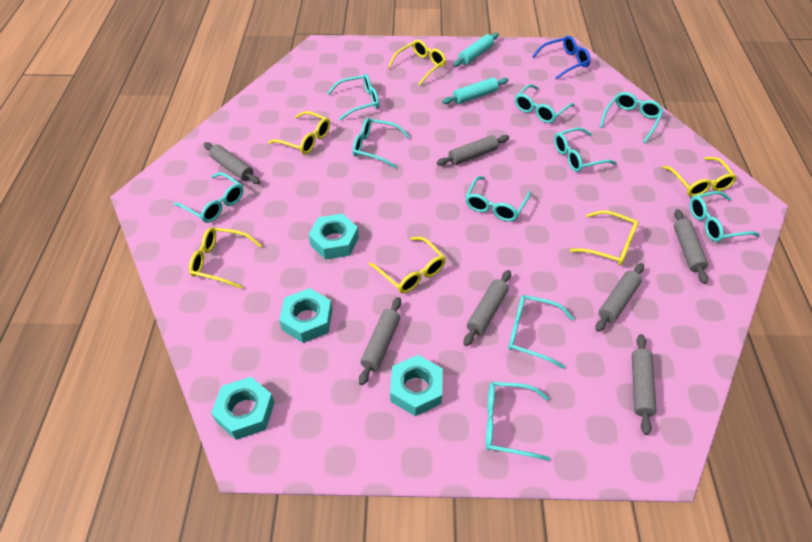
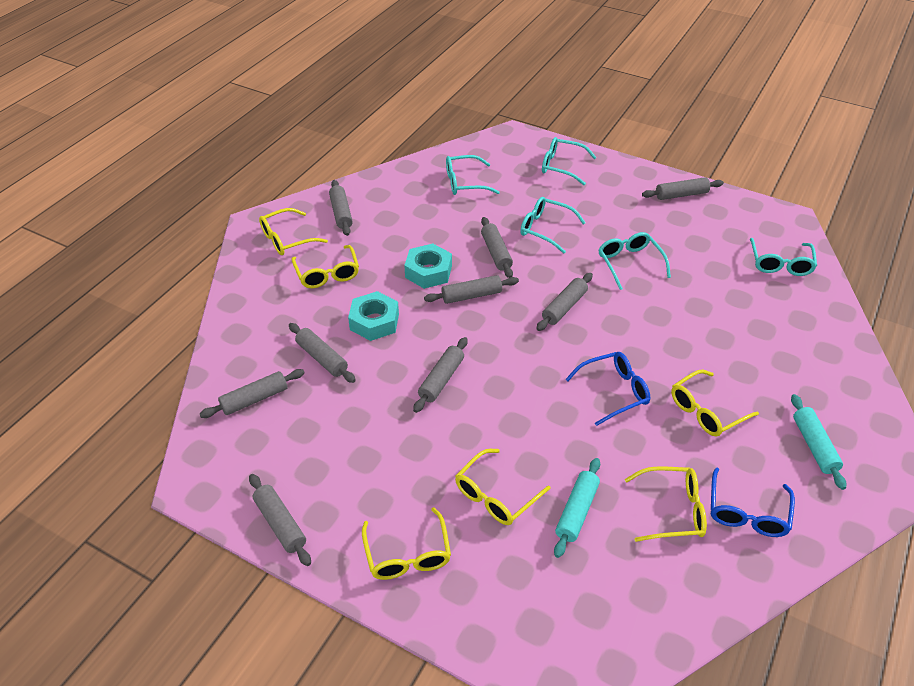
blue glasses: 1 -> 2
grey rolling pin: 7 -> 9
turquoise glasses: 10 -> 5
turquoise nut: 4 -> 2

